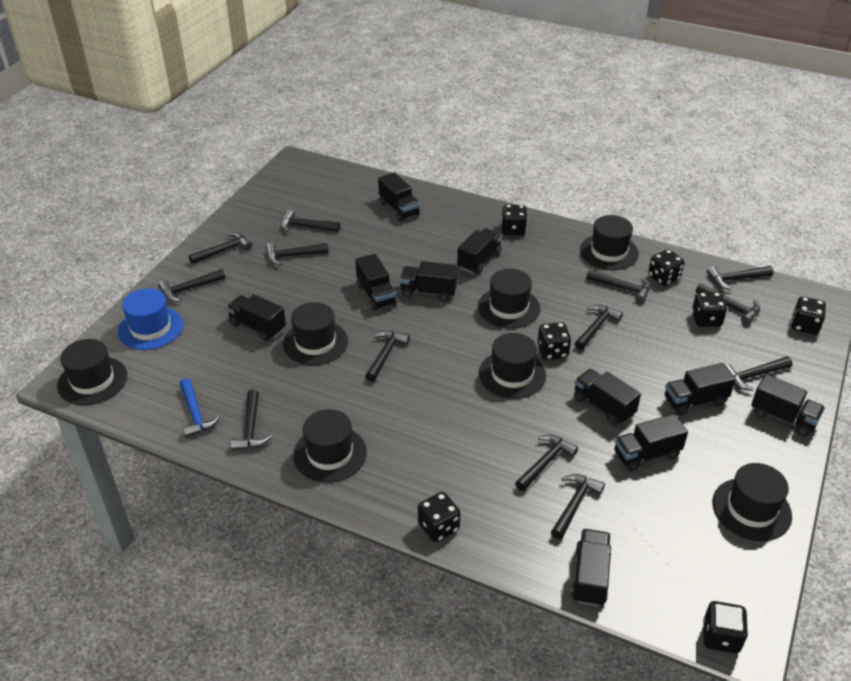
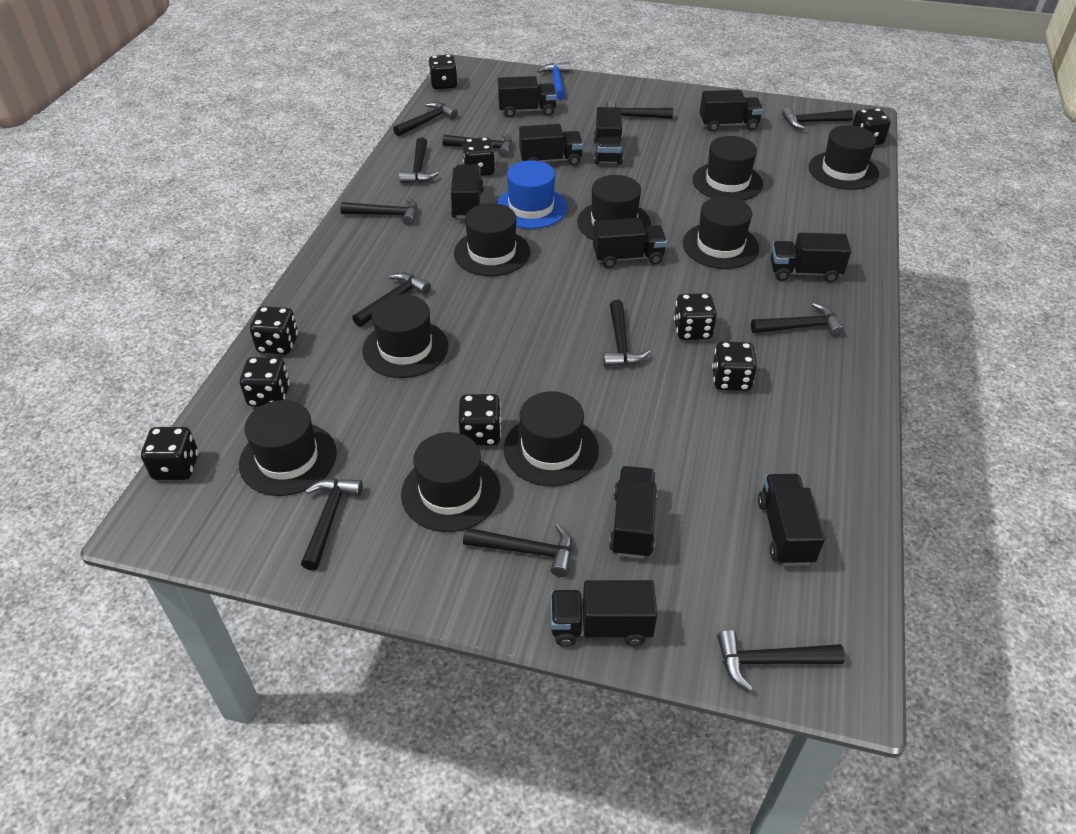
black dice: 7 -> 9
black hammer: 13 -> 12
black hat: 7 -> 9

